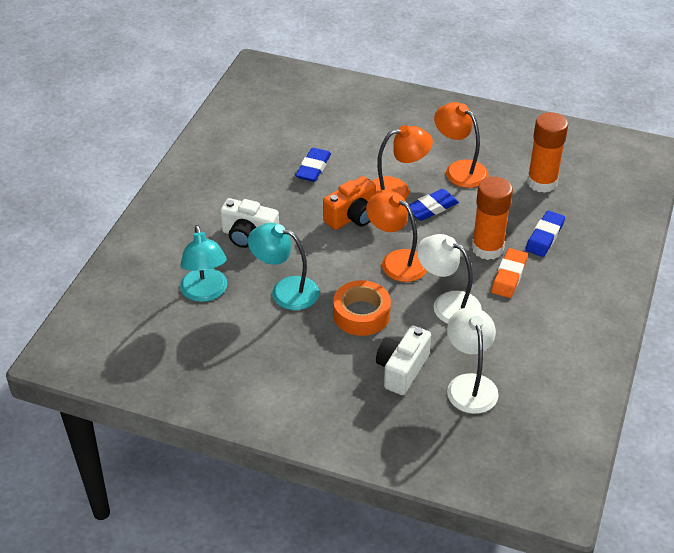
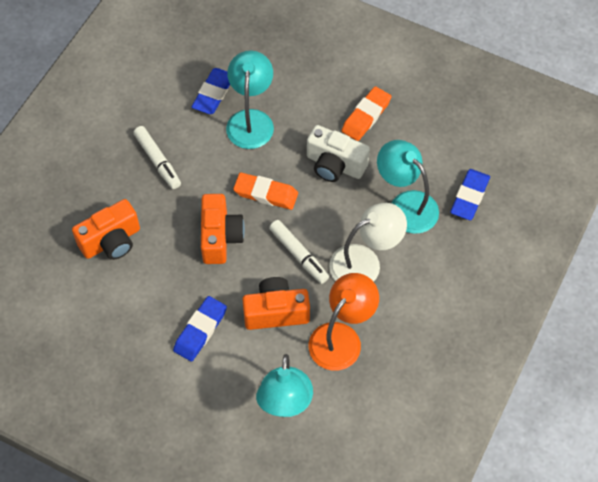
orange camera: 1 -> 3
orange eraser: 1 -> 2
orange glue stick: 2 -> 0
orange lamp: 3 -> 1
orange tape: 1 -> 0
turquoise lamp: 2 -> 3
white camera: 2 -> 1
white lamp: 2 -> 1
white marker: 0 -> 2

